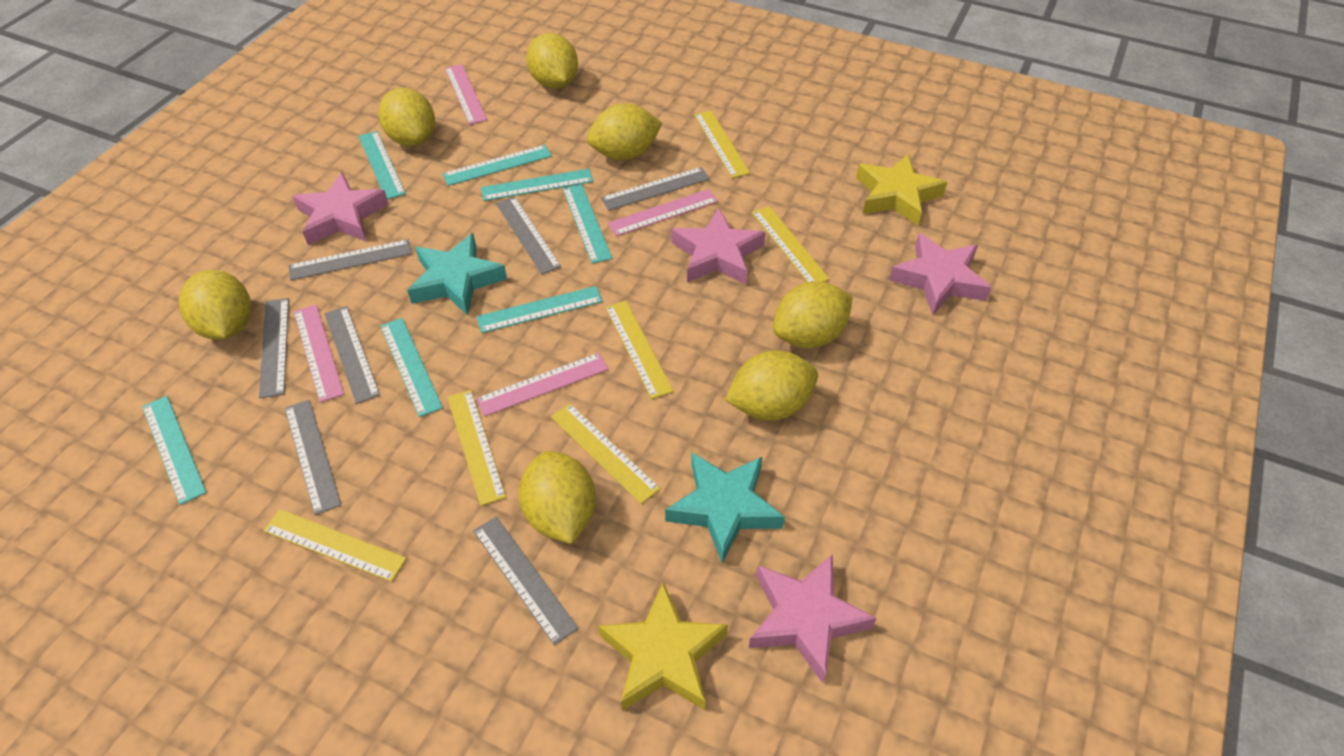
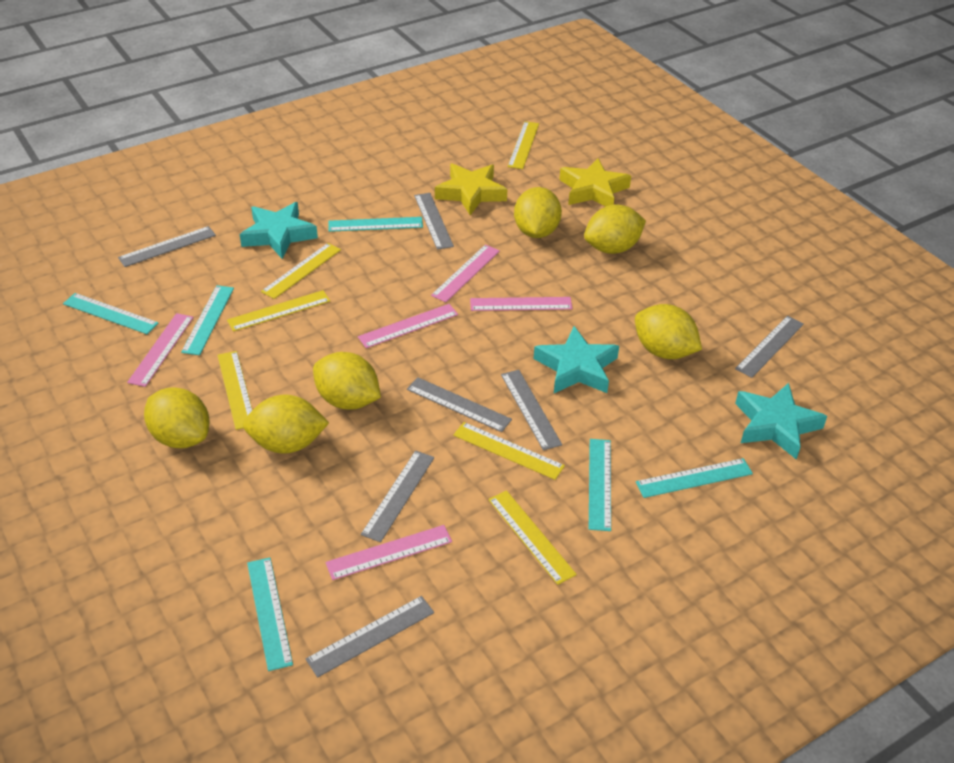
pink ruler: 4 -> 5
pink star: 4 -> 0
turquoise ruler: 7 -> 6
turquoise star: 2 -> 3
yellow lemon: 7 -> 6

